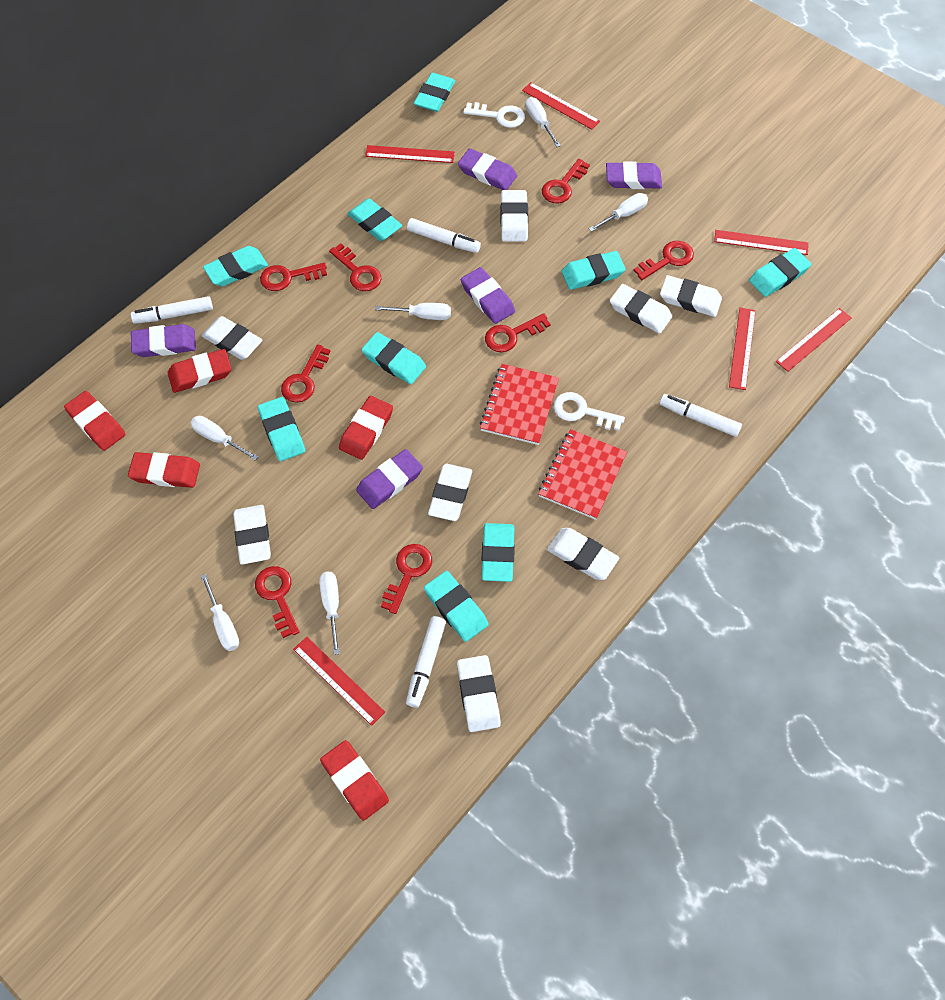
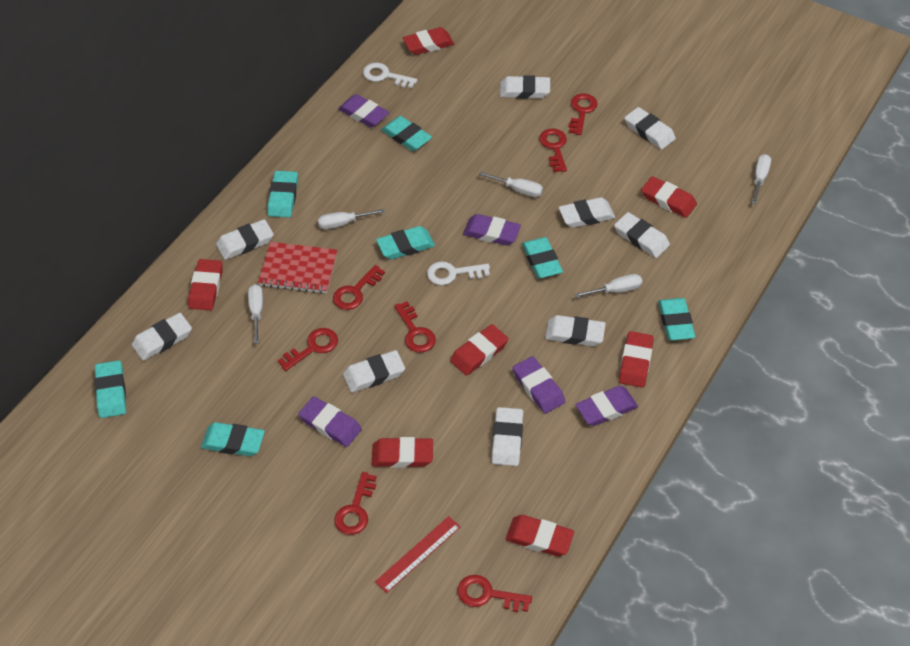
red eraser: 5 -> 7
red key: 8 -> 7
red notebook: 2 -> 1
red ruler: 6 -> 1
turquoise eraser: 9 -> 7
white eraser: 8 -> 9
white marker: 4 -> 0
white screwdriver: 6 -> 5

